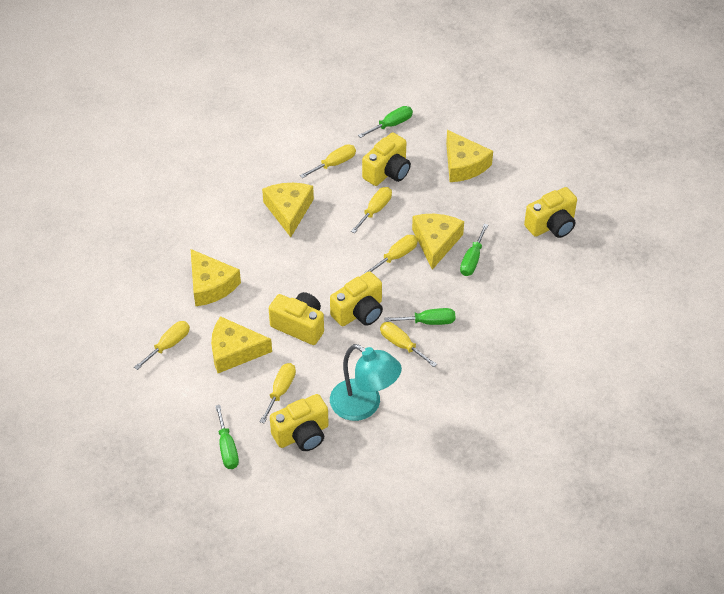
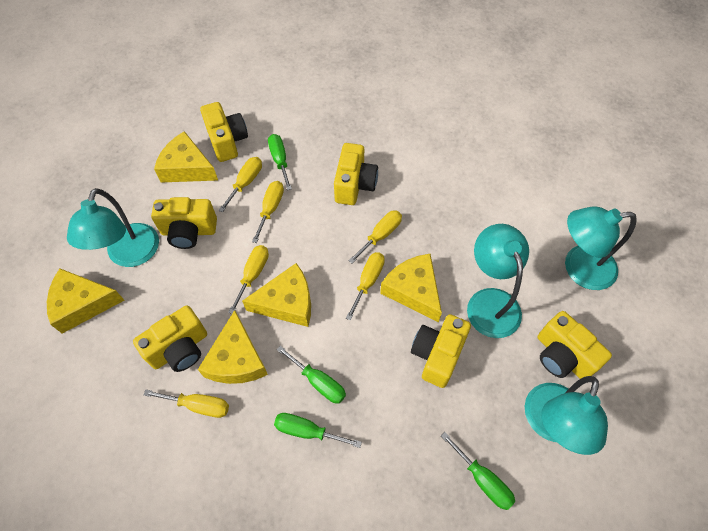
turquoise lamp: 1 -> 4
yellow camera: 5 -> 6

